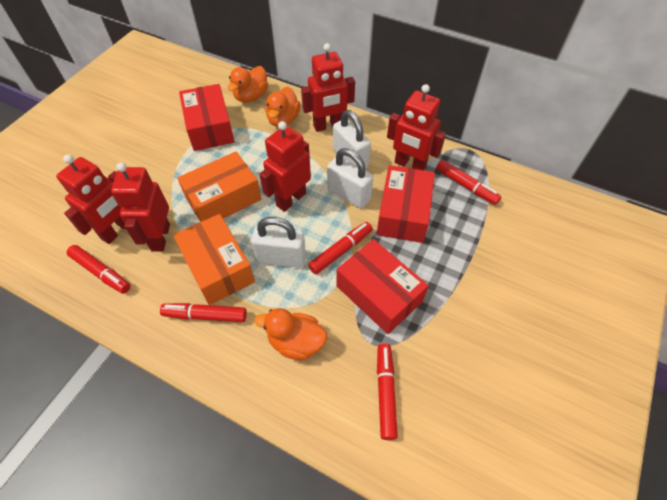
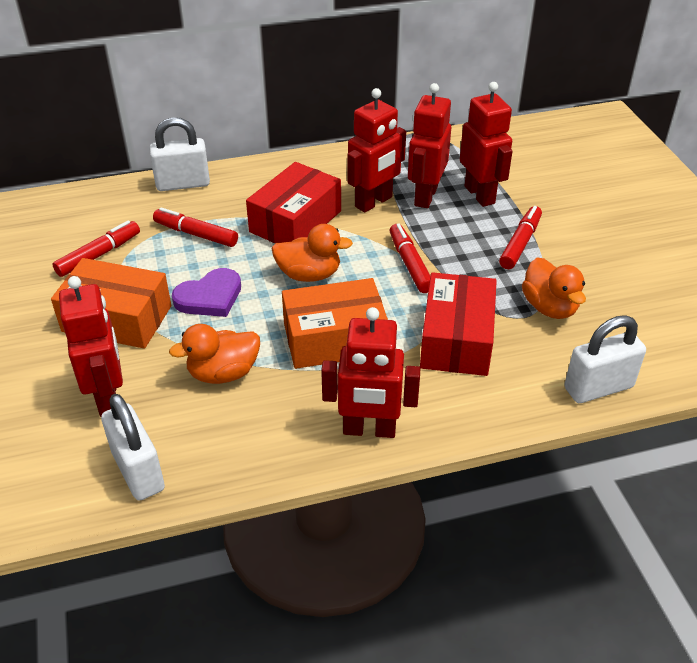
purple heart: 0 -> 1
red box: 3 -> 2
red marker: 5 -> 4

